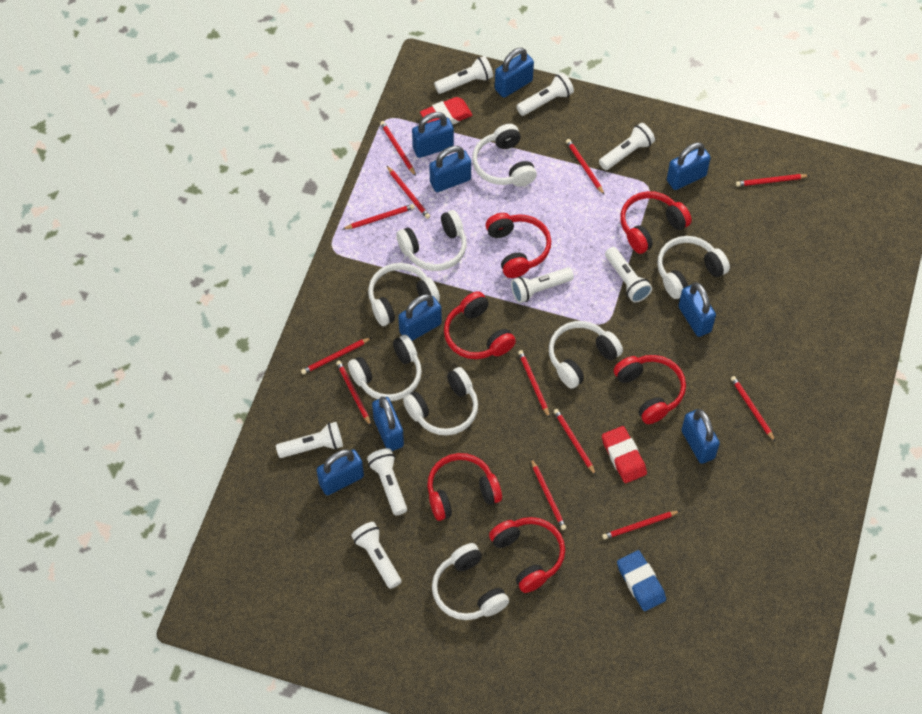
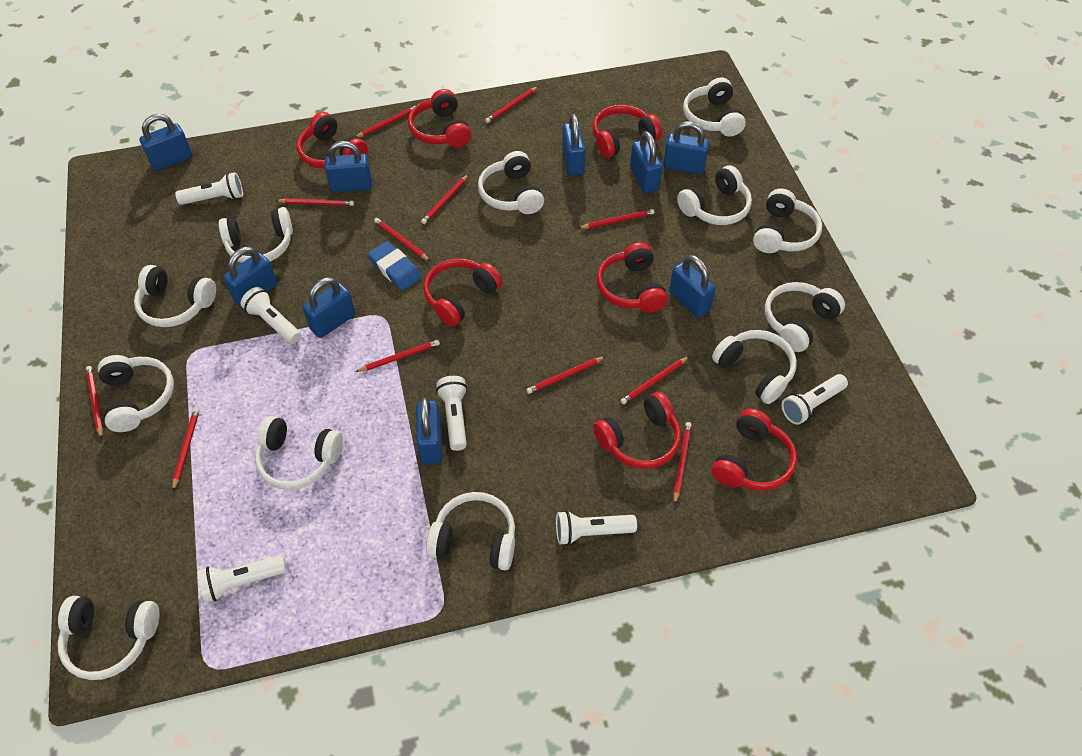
red eraser: 2 -> 0
red headphones: 6 -> 7
white flashlight: 8 -> 6
white headphones: 8 -> 12

